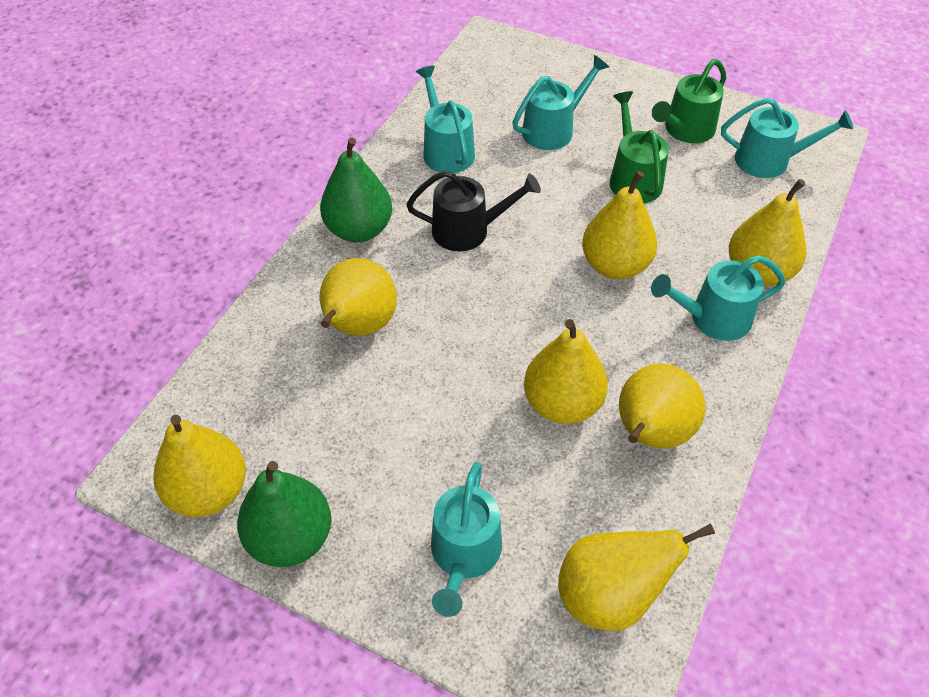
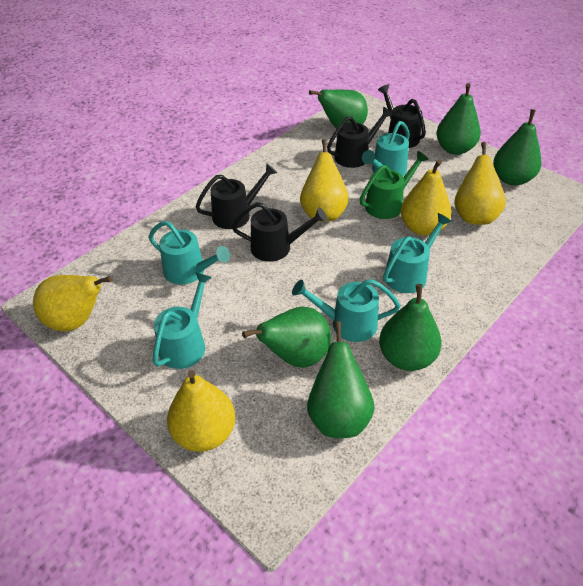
black watering can: 1 -> 4
green pear: 2 -> 6
green watering can: 2 -> 1
yellow pear: 7 -> 5

